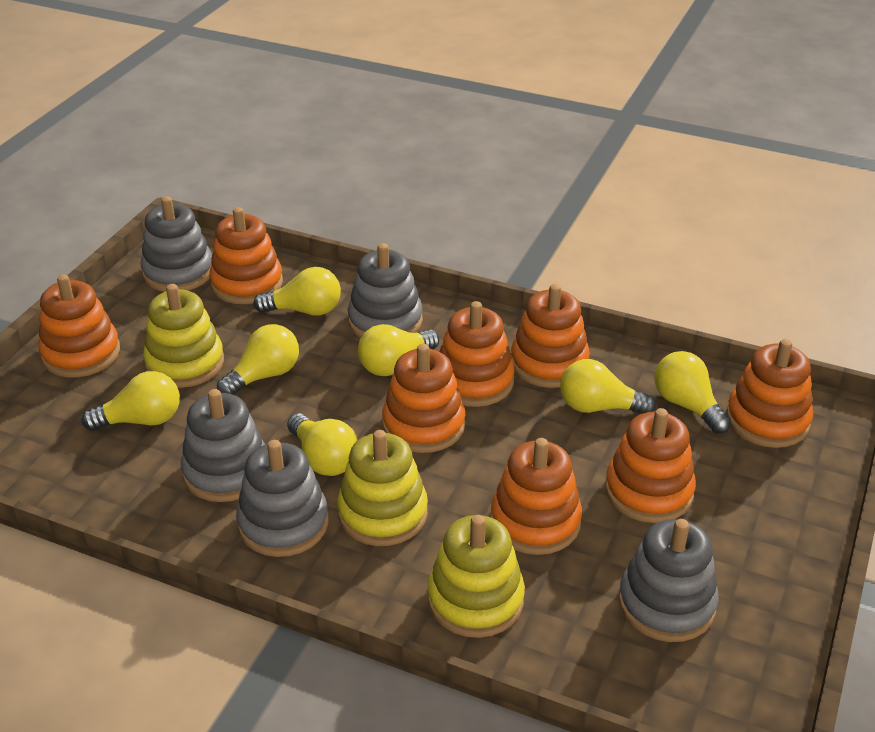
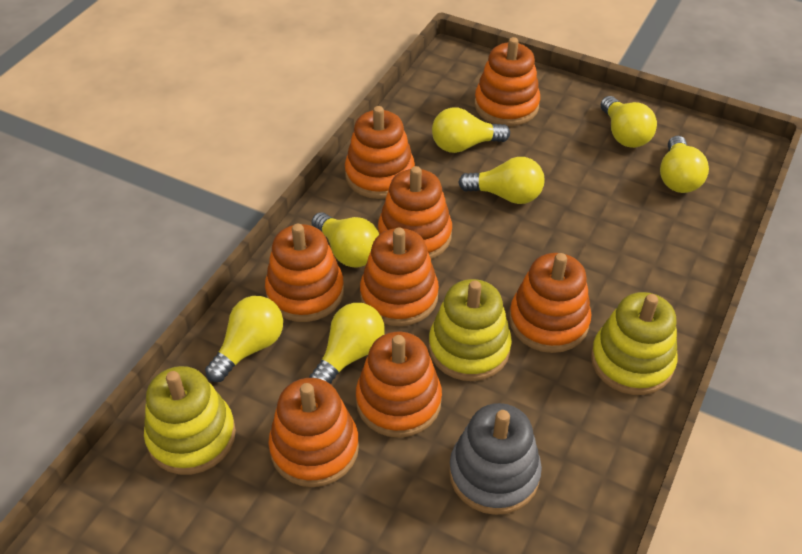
grey stacking toy: 5 -> 1

